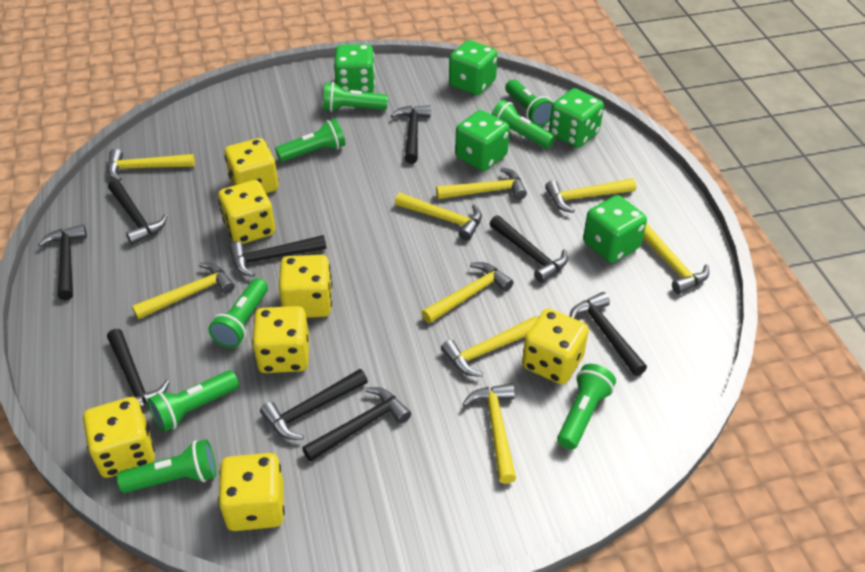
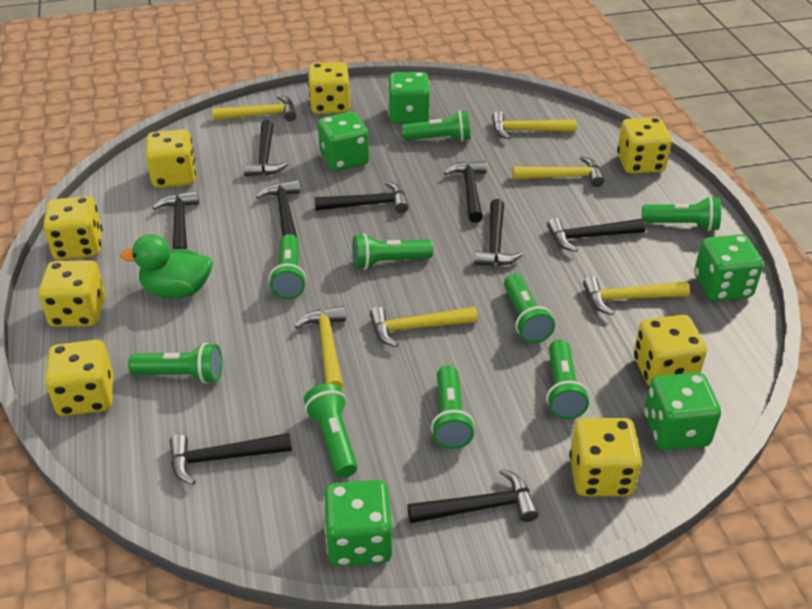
green duck: 0 -> 1
green flashlight: 8 -> 9
yellow dice: 7 -> 8
yellow hammer: 9 -> 6

